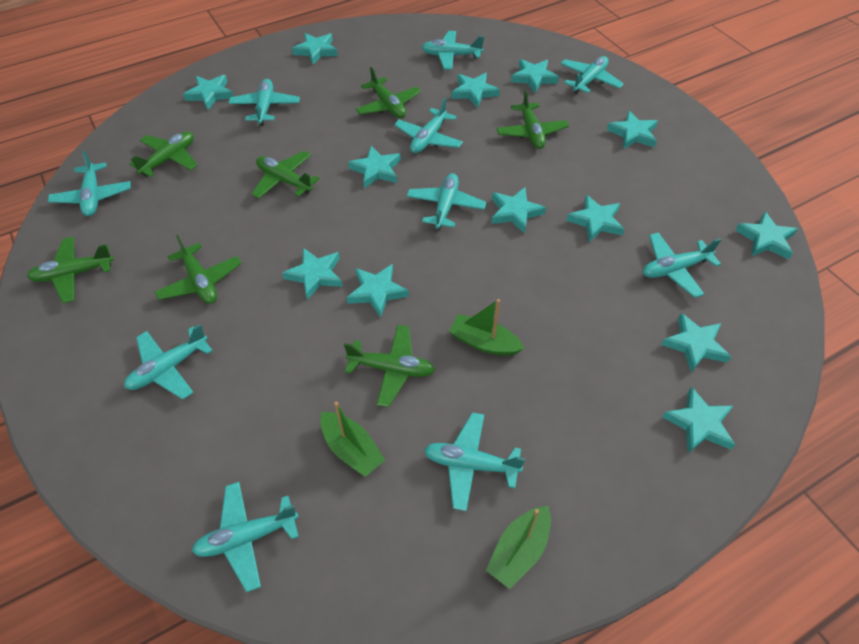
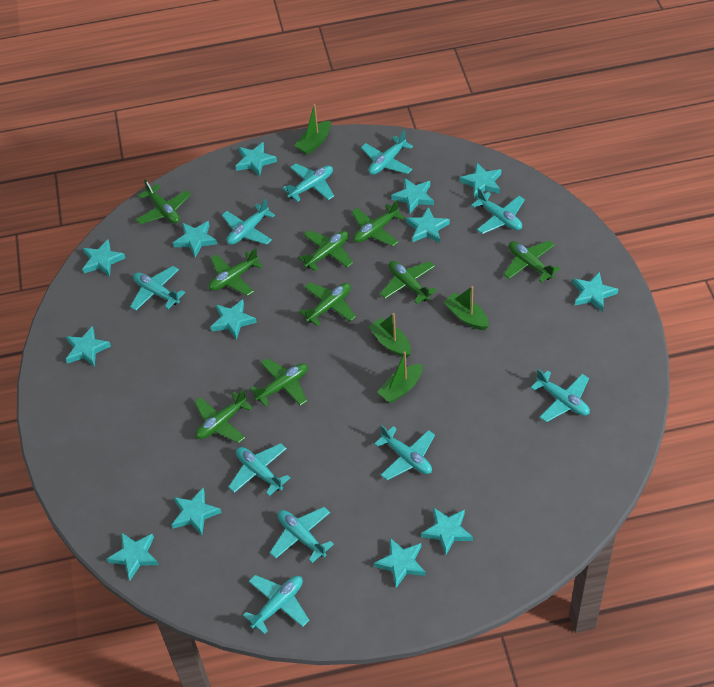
green boat: 3 -> 4
green plane: 7 -> 9

